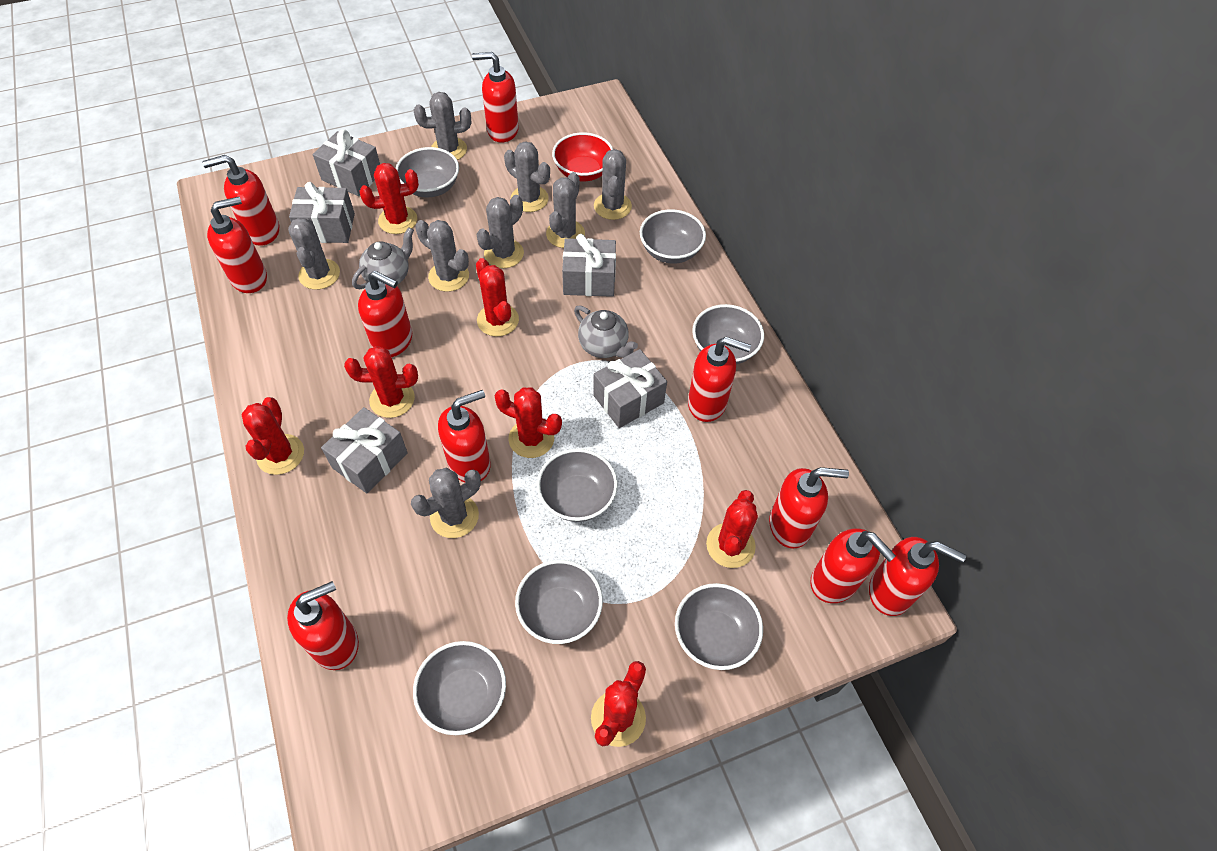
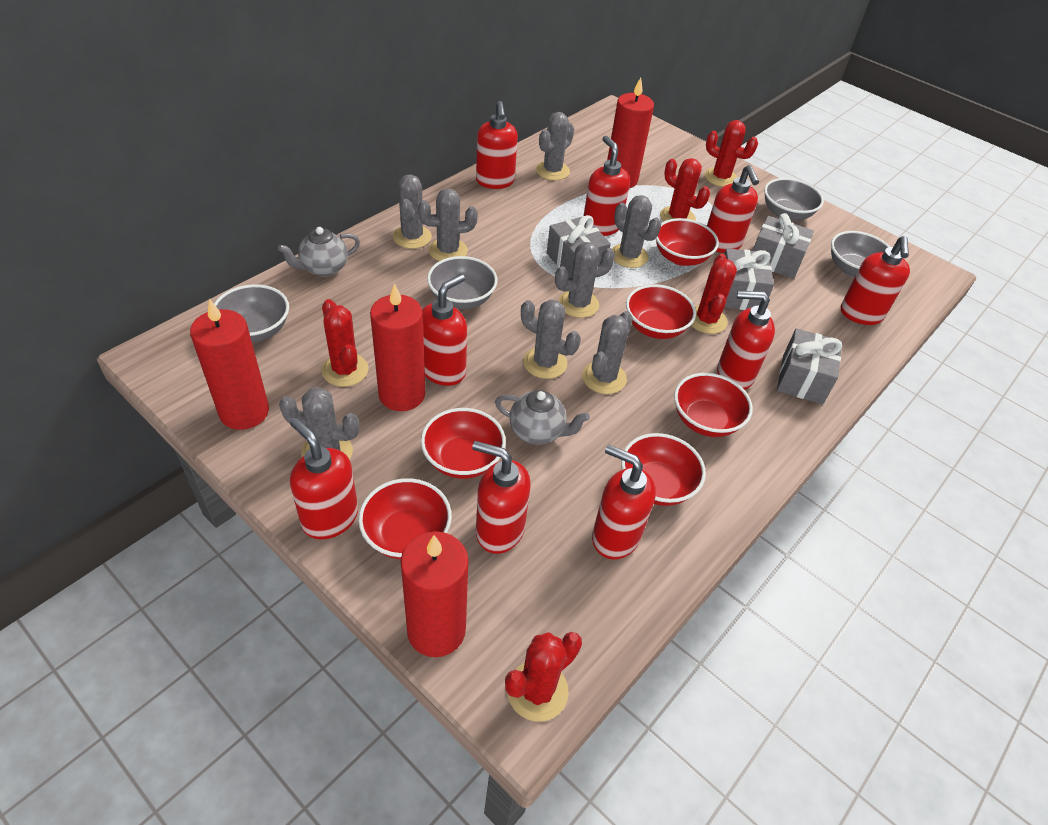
grey bowl: 7 -> 4
grey gift: 5 -> 4
red bowl: 1 -> 6
red cactus: 7 -> 5
red candle: 0 -> 4
red soap dispenser: 10 -> 9

